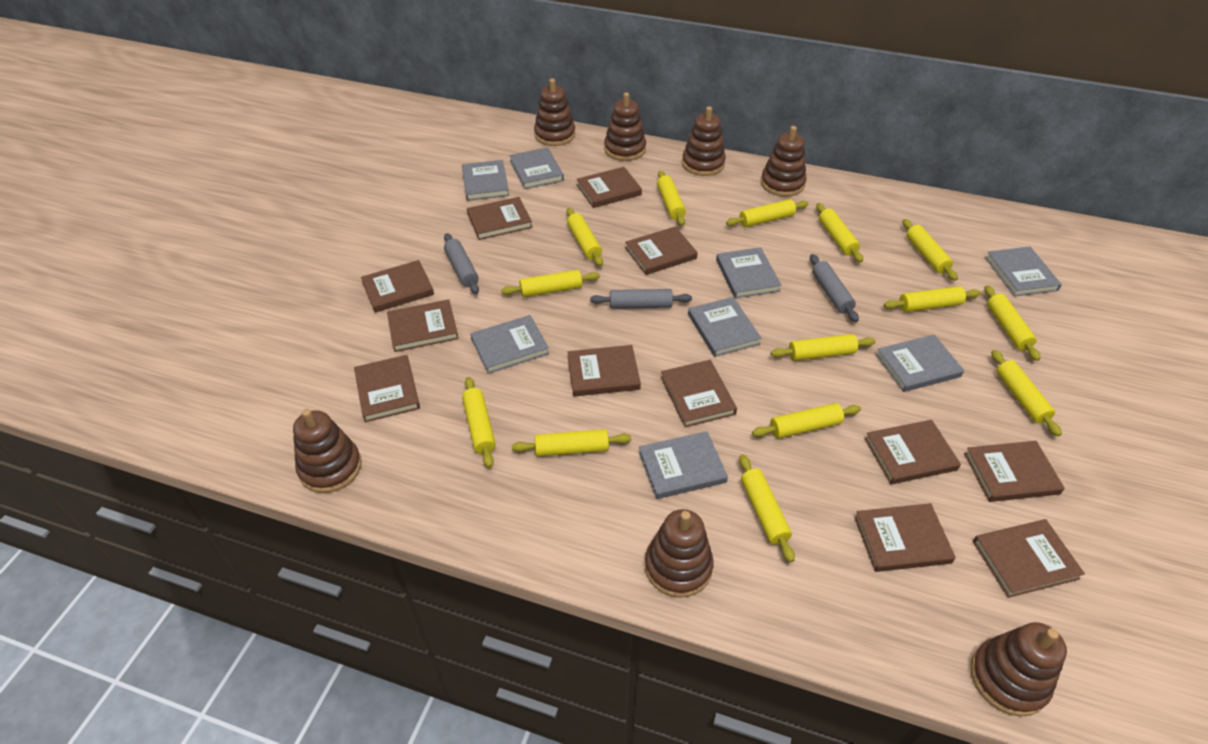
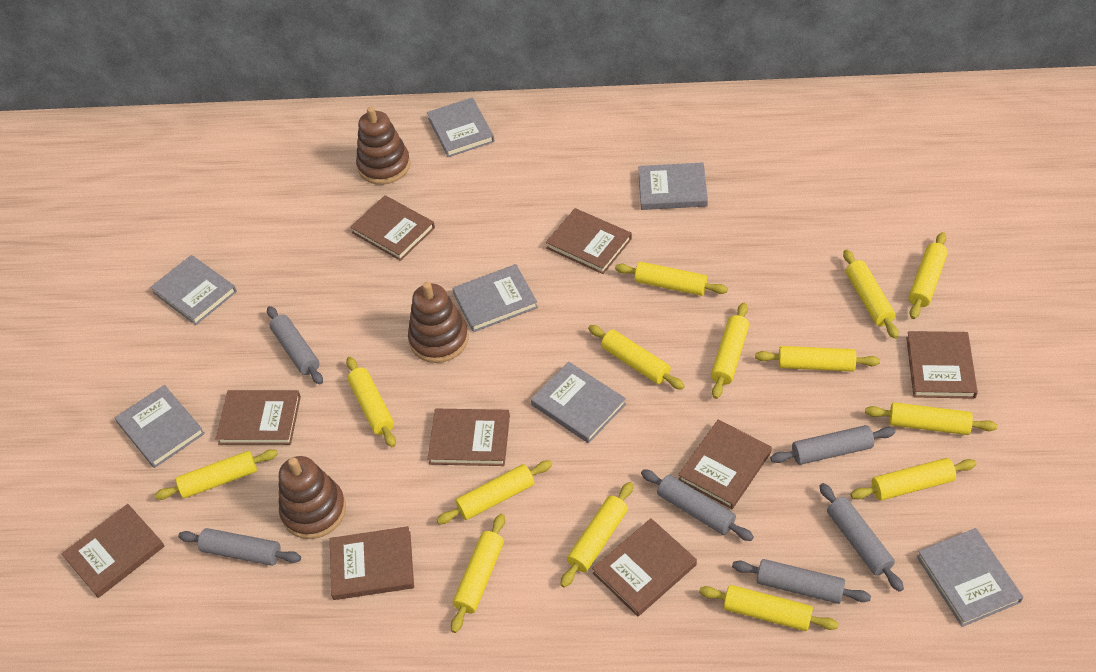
brown book: 12 -> 9
brown stacking toy: 7 -> 3
grey book: 8 -> 7
grey rolling pin: 3 -> 6

